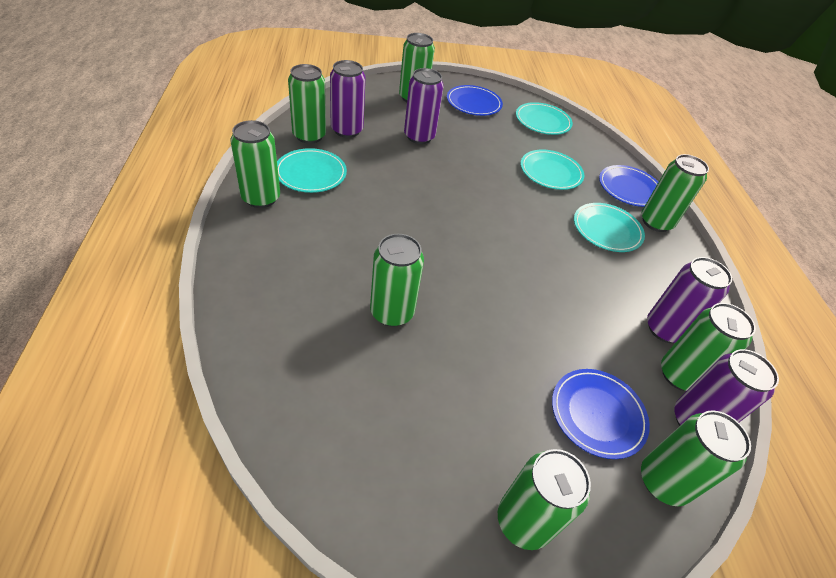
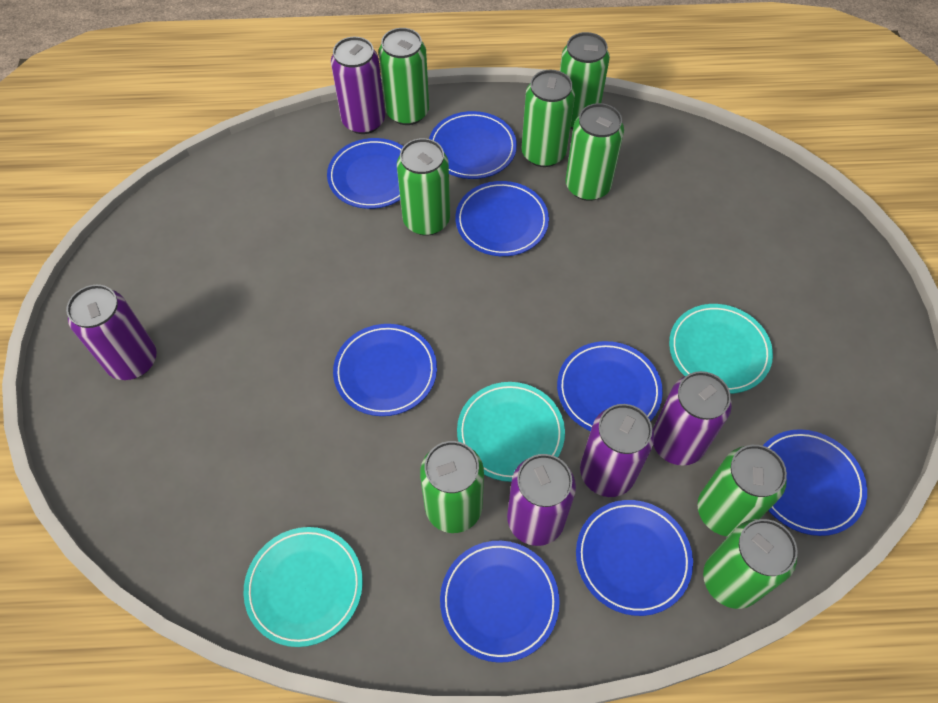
blue plate: 3 -> 8
purple can: 4 -> 5
turquoise plate: 4 -> 3

